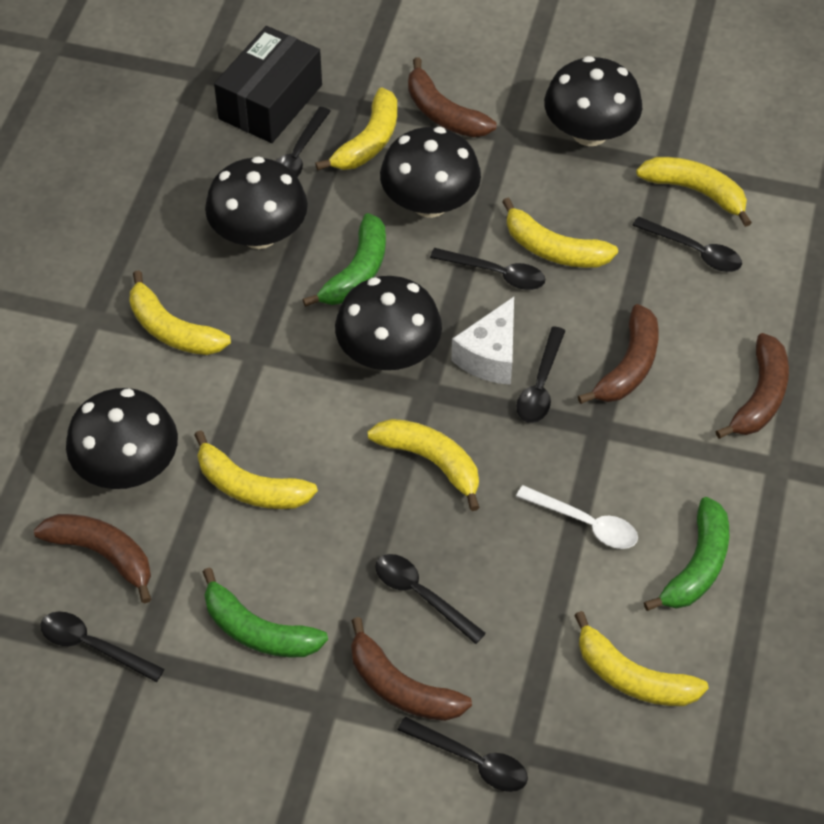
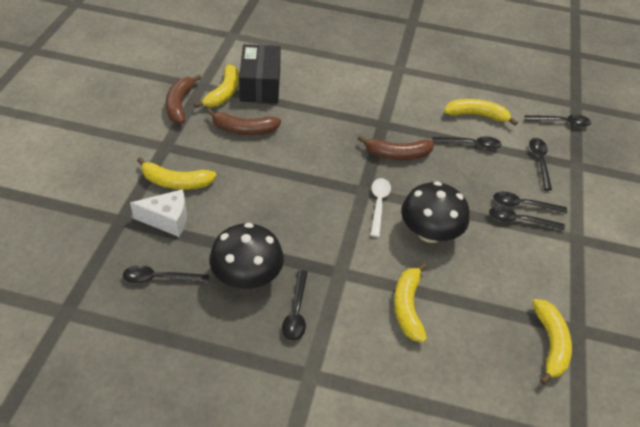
black mushroom: 5 -> 2
brown banana: 5 -> 3
green banana: 3 -> 0
yellow banana: 7 -> 5

